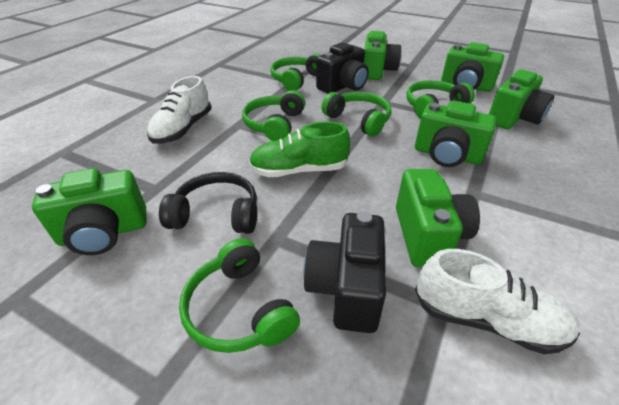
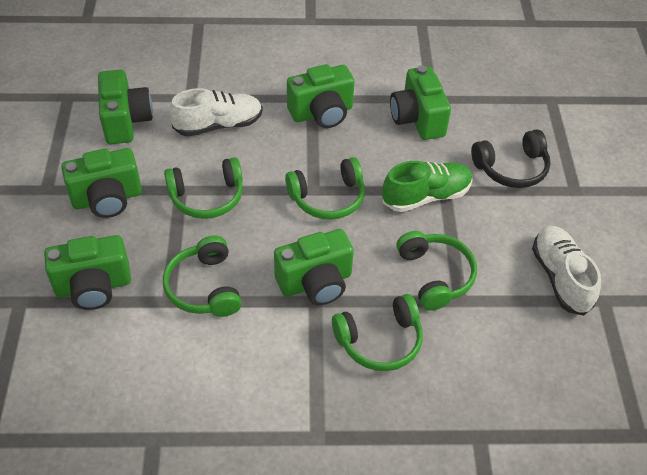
black camera: 2 -> 0

